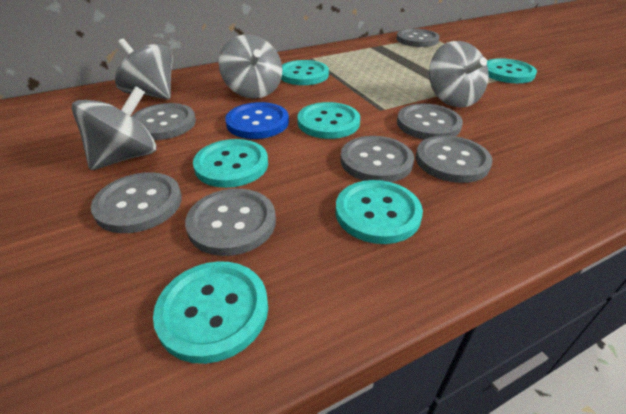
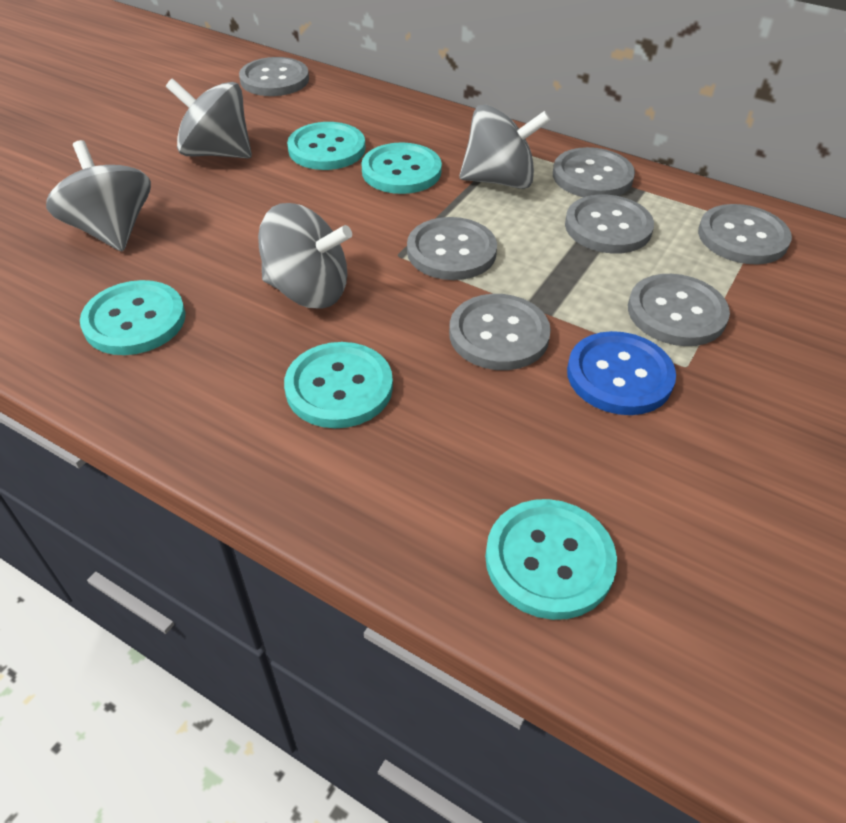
turquoise button: 6 -> 5

